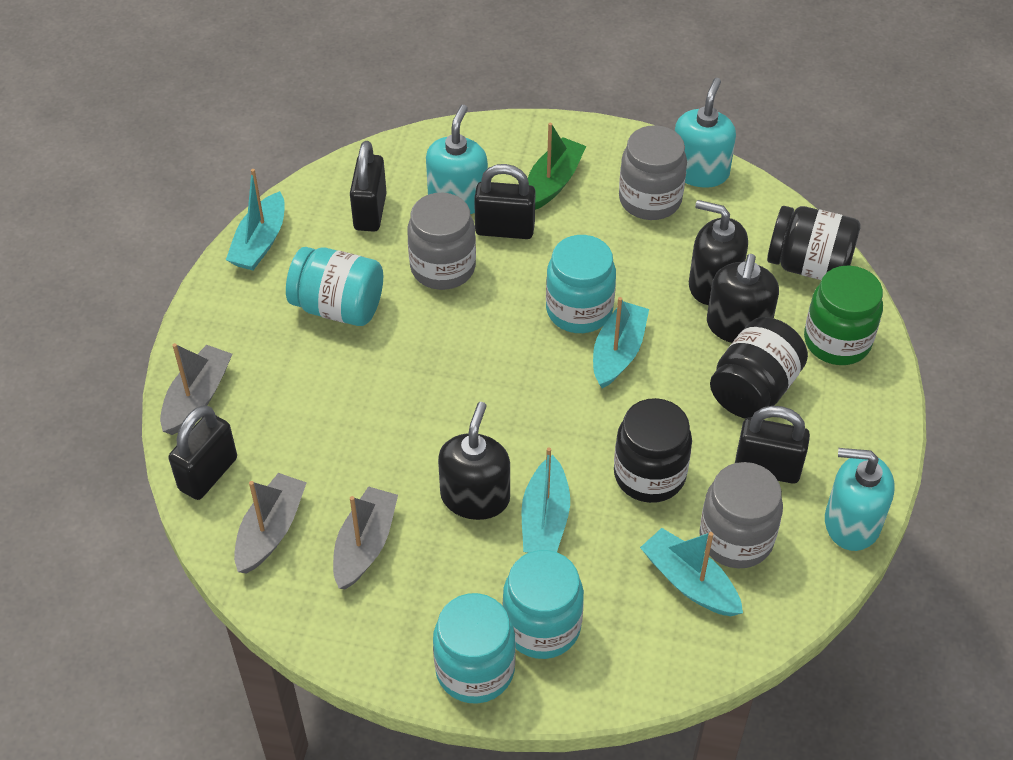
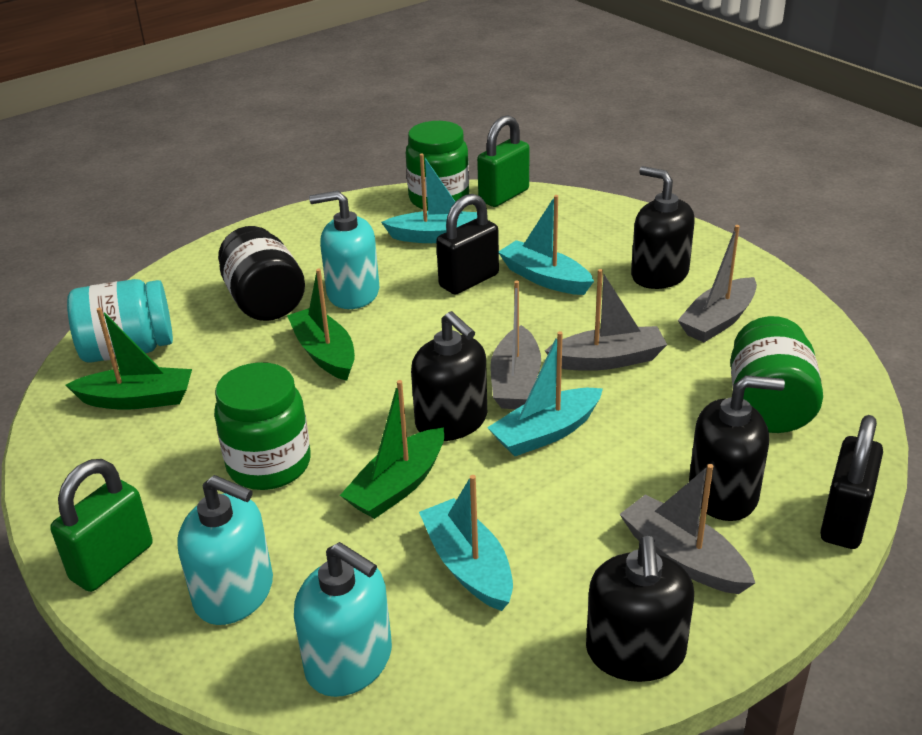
black jar: 3 -> 1
black padlock: 4 -> 2
black soap dispenser: 3 -> 4
green boat: 1 -> 3
green jar: 1 -> 3
green padlock: 0 -> 2
grey boat: 3 -> 4
grey jar: 3 -> 0
turquoise jar: 4 -> 1

